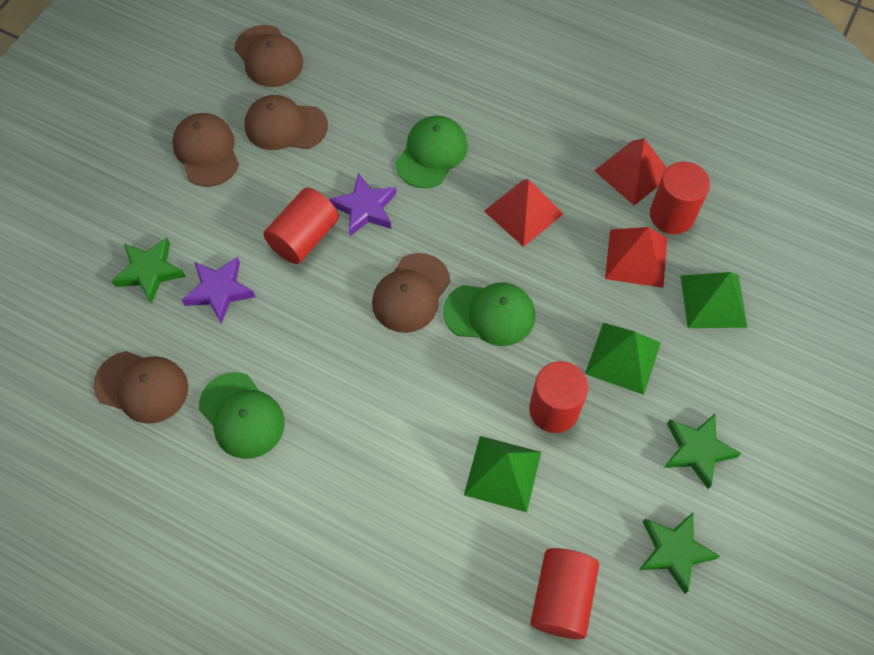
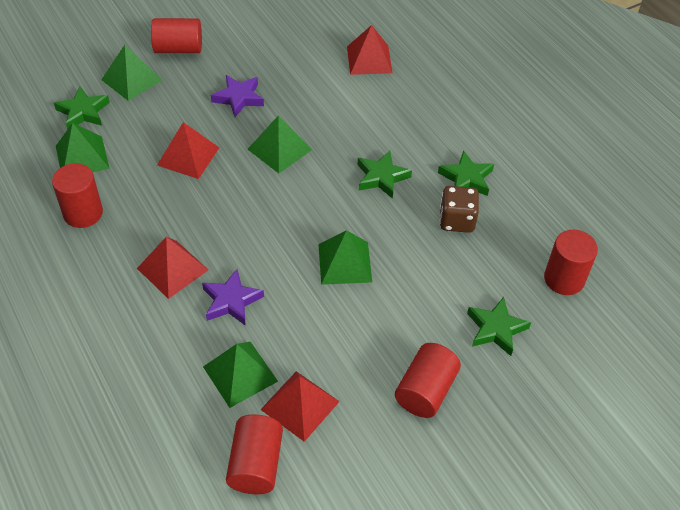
brown cap: 5 -> 0
brown dice: 0 -> 1
green cap: 3 -> 0
green pyramid: 3 -> 5
green star: 3 -> 4
red cylinder: 4 -> 5
red pyramid: 3 -> 4

